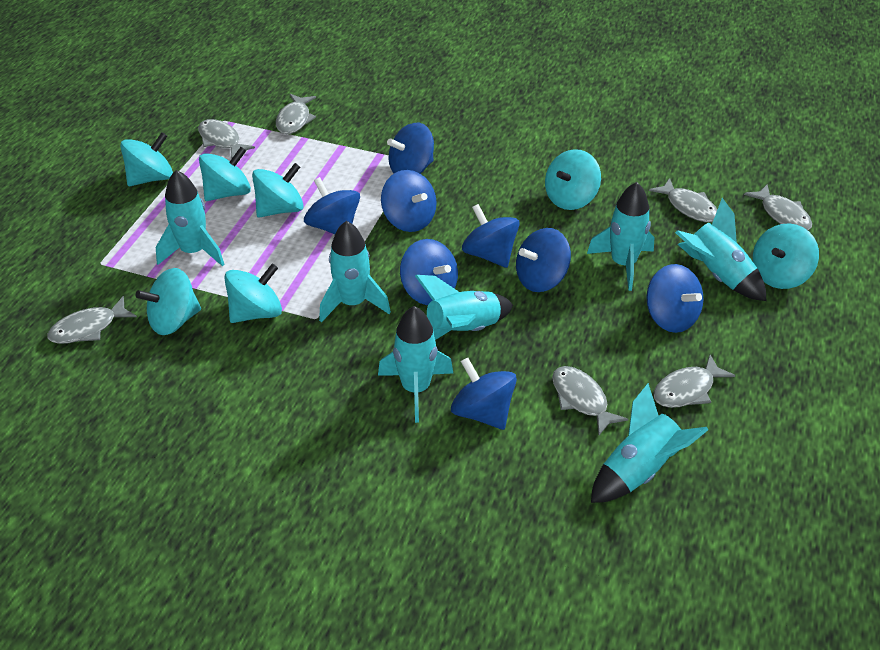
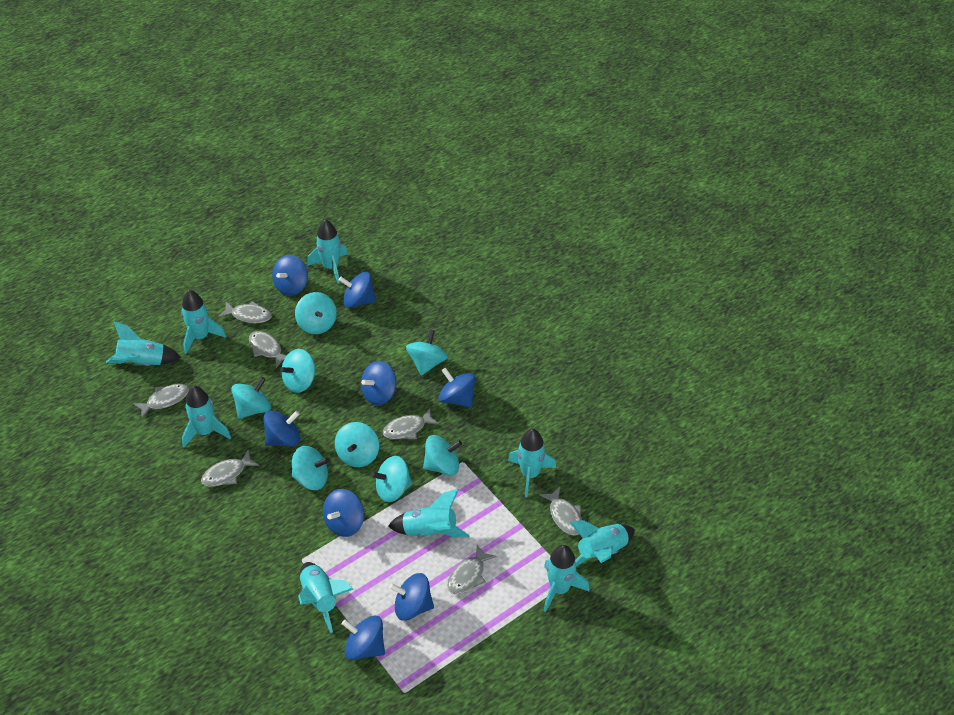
turquoise rocket: 7 -> 9
turquoise spinning top: 7 -> 8

